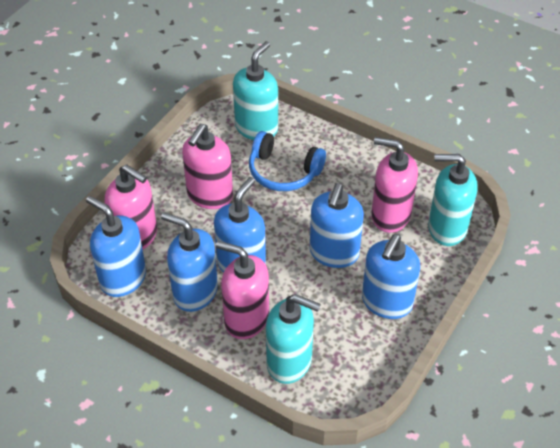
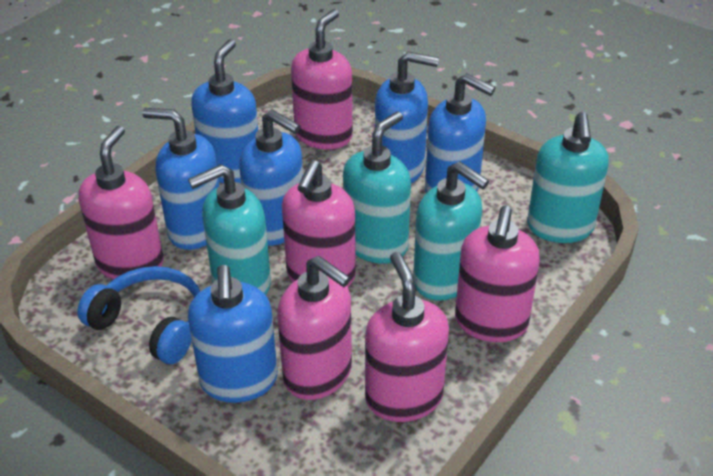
blue soap dispenser: 5 -> 6
pink soap dispenser: 4 -> 6
turquoise soap dispenser: 3 -> 4

